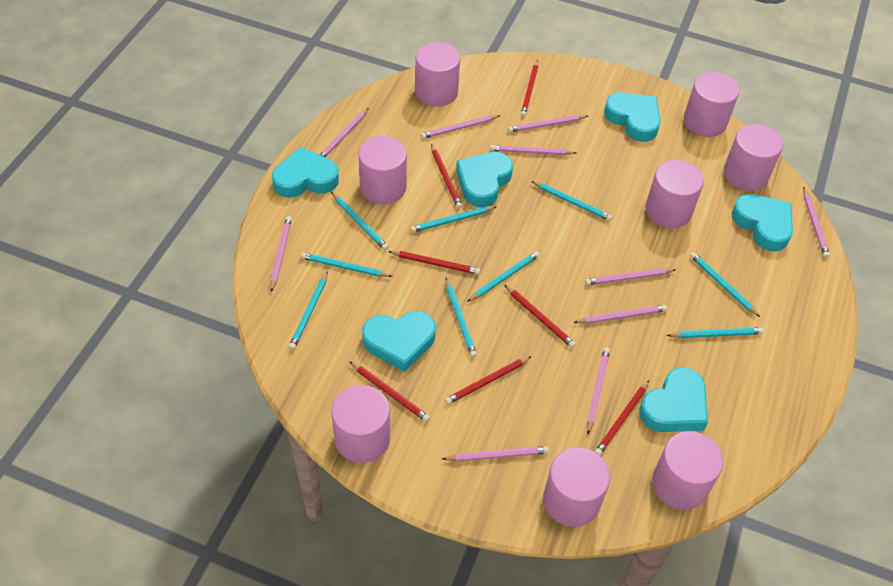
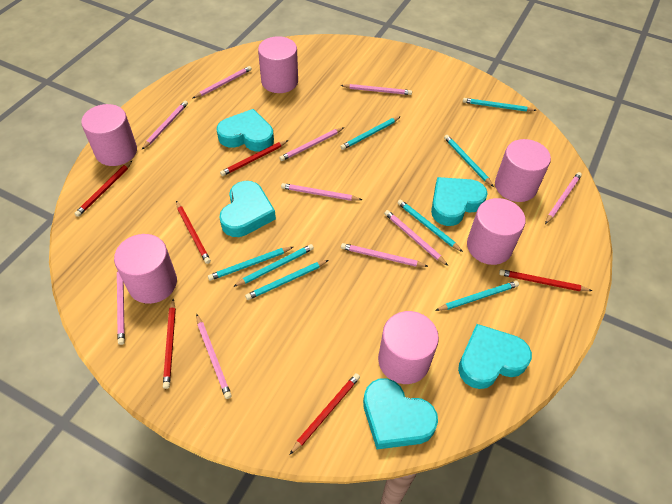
pink cylinder: 8 -> 6
red pencil: 7 -> 6
turquoise heart: 6 -> 5
turquoise pencil: 9 -> 8

